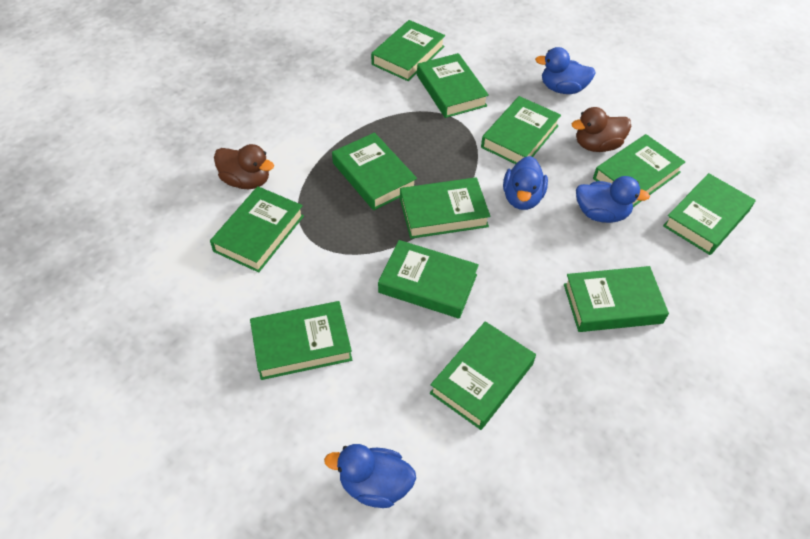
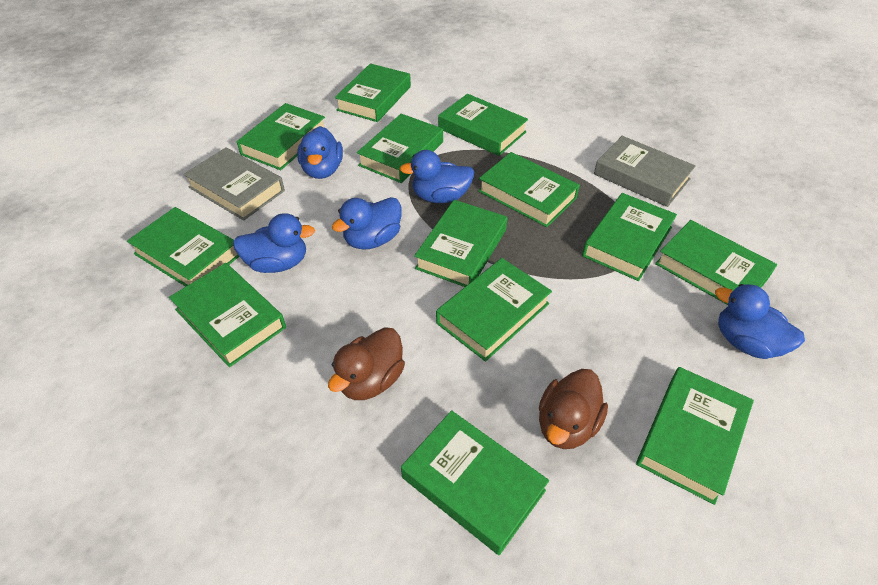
blue duck: 4 -> 5
green book: 12 -> 13
grey book: 0 -> 2

